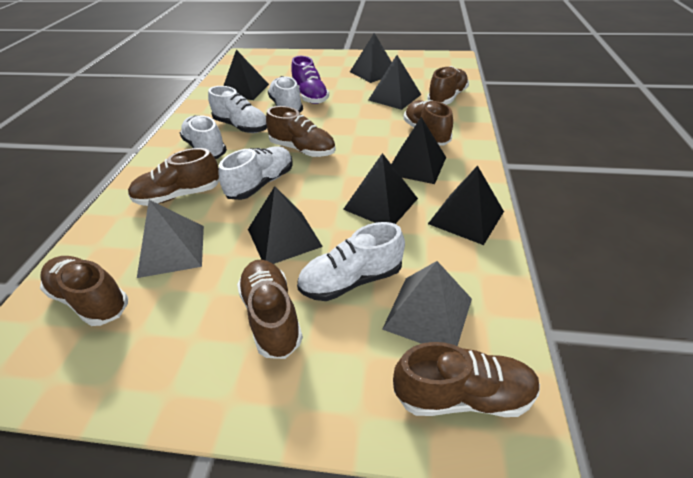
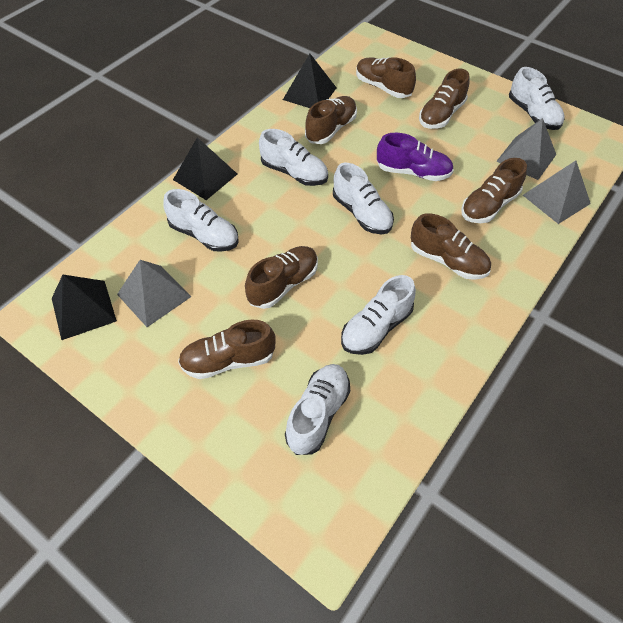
black pyramid: 7 -> 3
grey pyramid: 2 -> 3
white shoe: 5 -> 6

